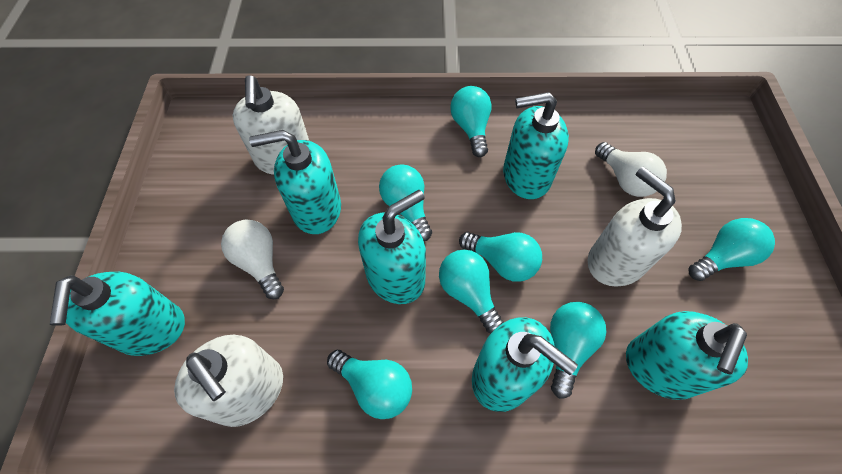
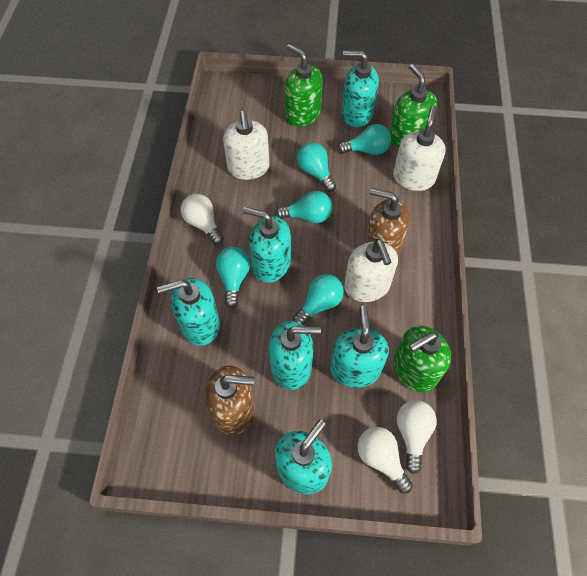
brown soap dispenser: 0 -> 2
green soap dispenser: 0 -> 3
turquoise light bulb: 7 -> 5
white light bulb: 2 -> 3

